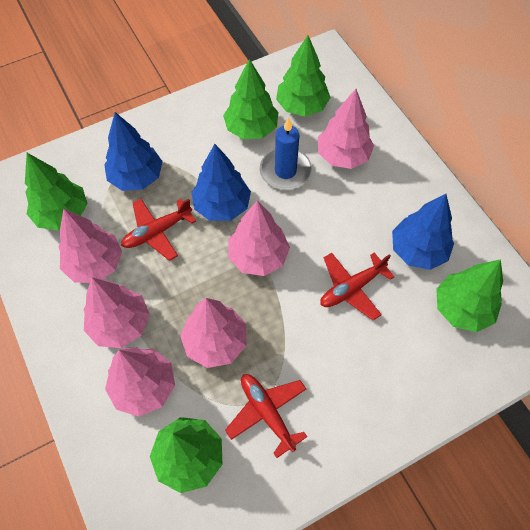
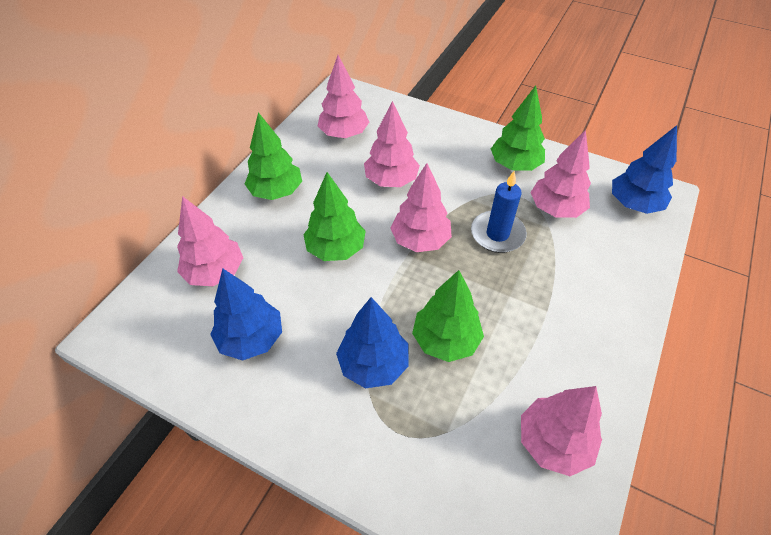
green tree: 5 -> 4
red plane: 3 -> 0

